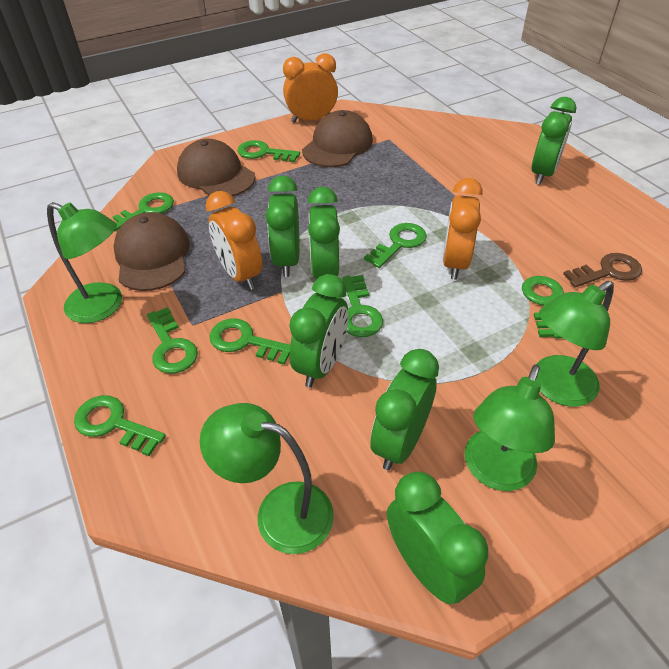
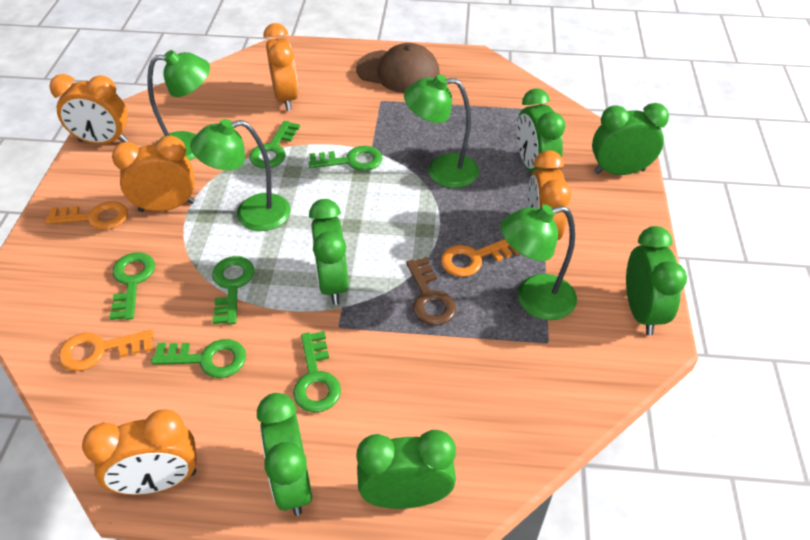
brown cap: 3 -> 1
green key: 8 -> 6
orange clock: 3 -> 5
orange key: 0 -> 3

